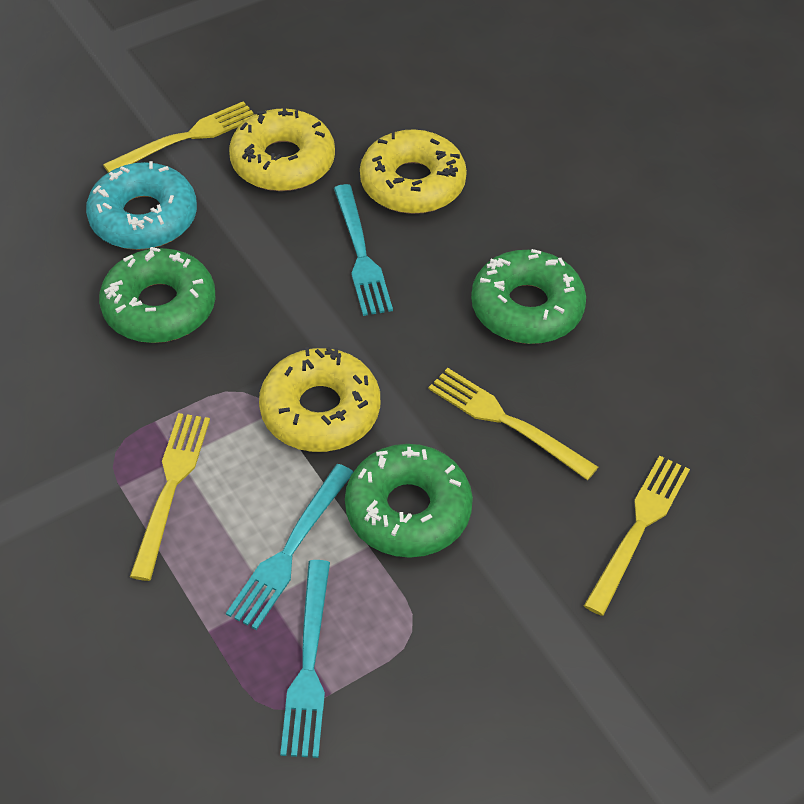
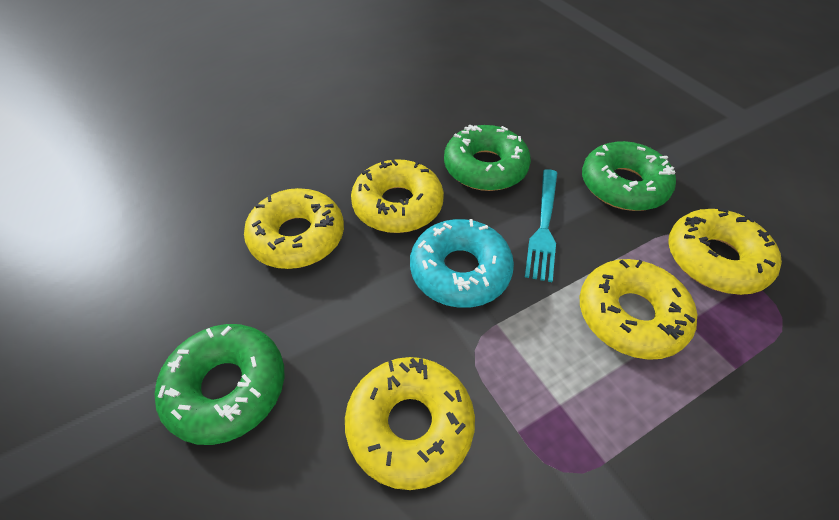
turquoise fork: 3 -> 1
yellow donut: 3 -> 5
yellow fork: 4 -> 0

